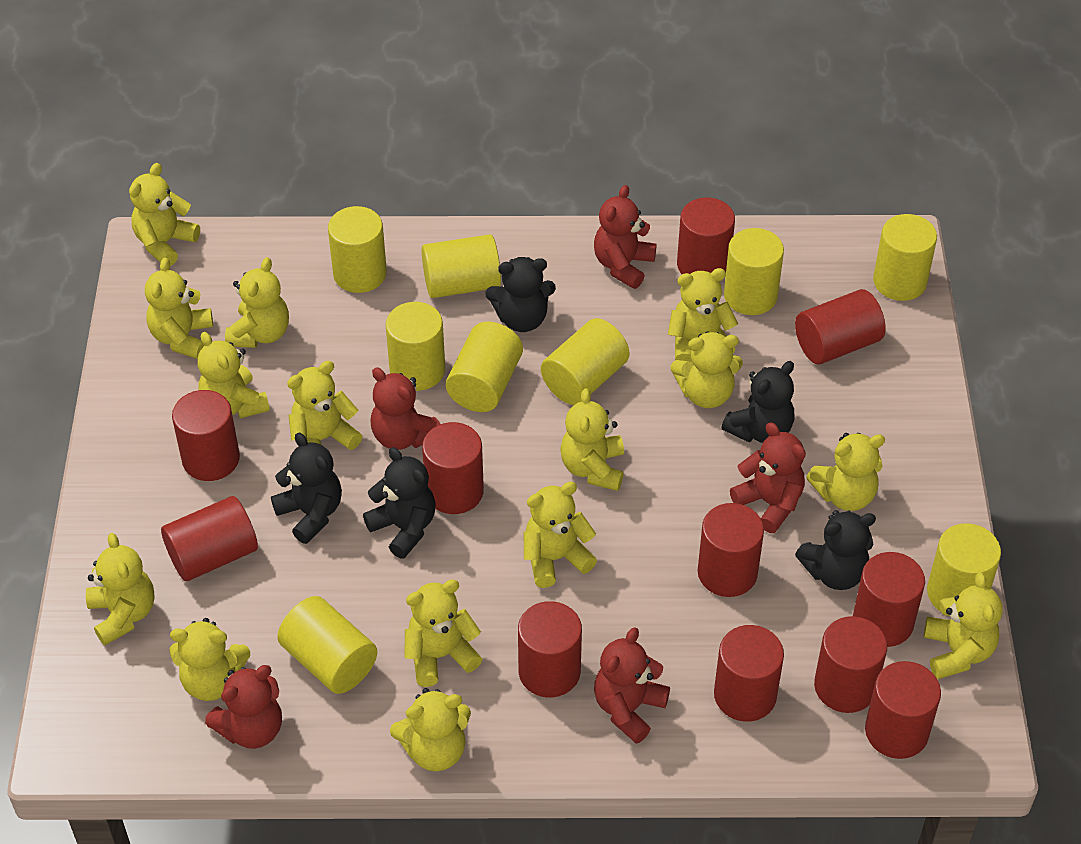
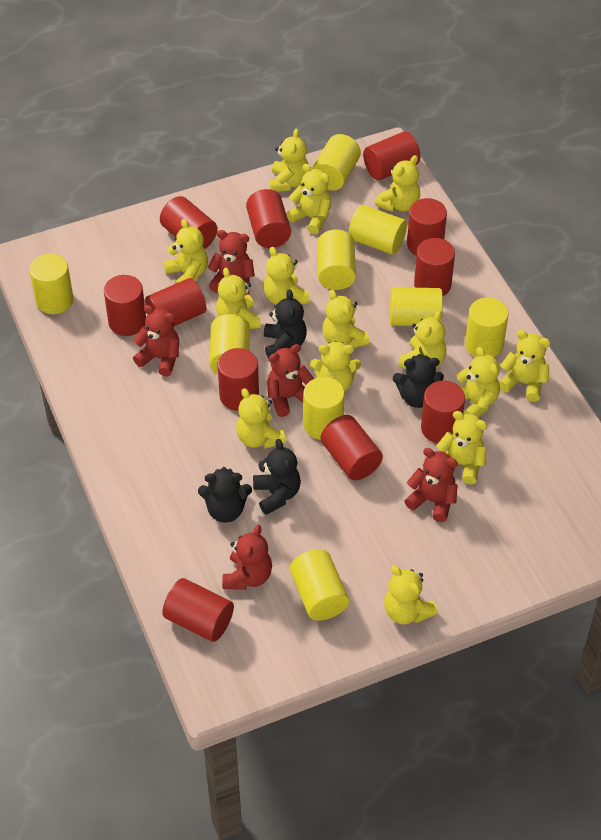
black teddy bear: 5 -> 4
yellow teddy bear: 15 -> 14

